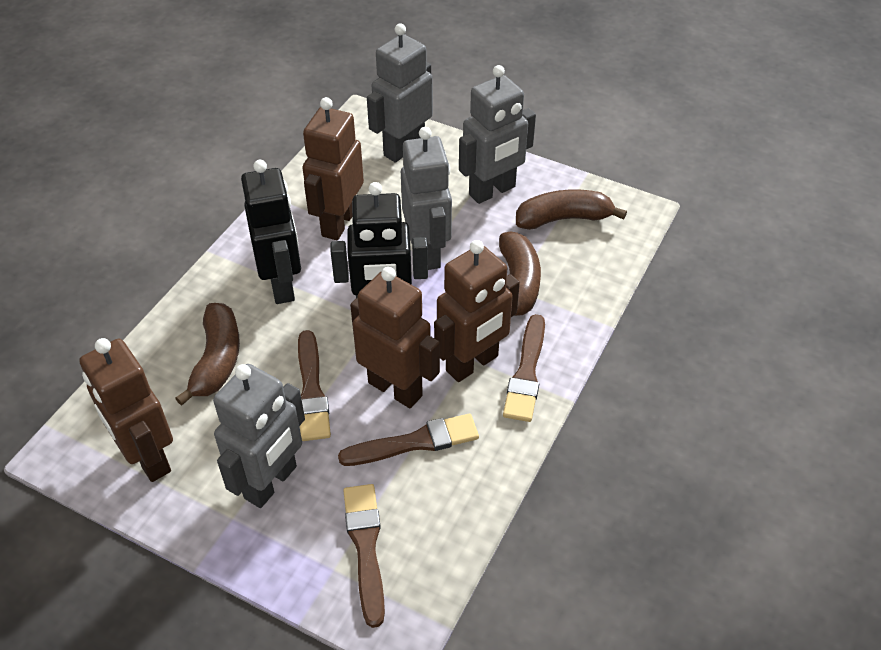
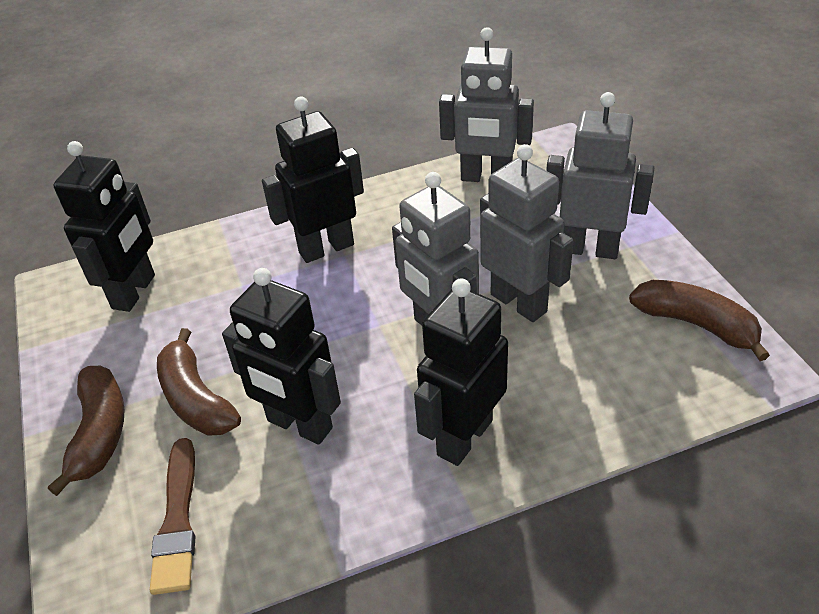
black robot: 2 -> 4
brown brush: 4 -> 1
brown robot: 4 -> 0

